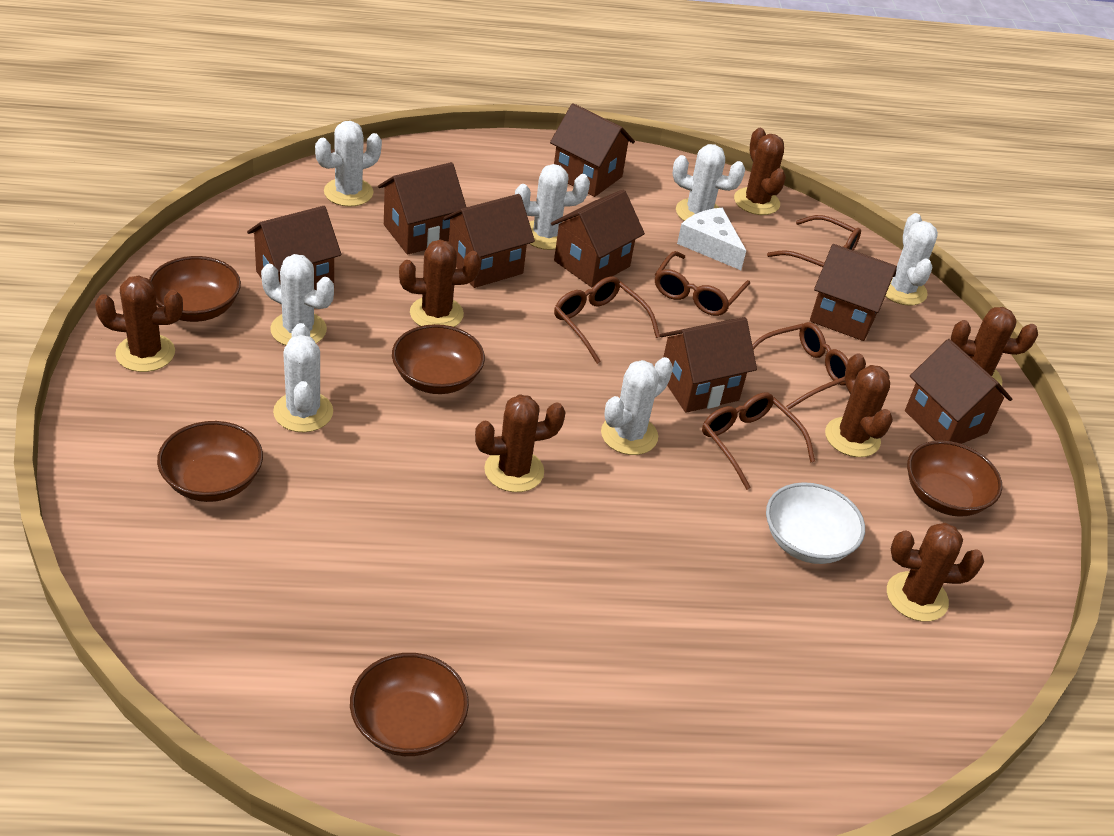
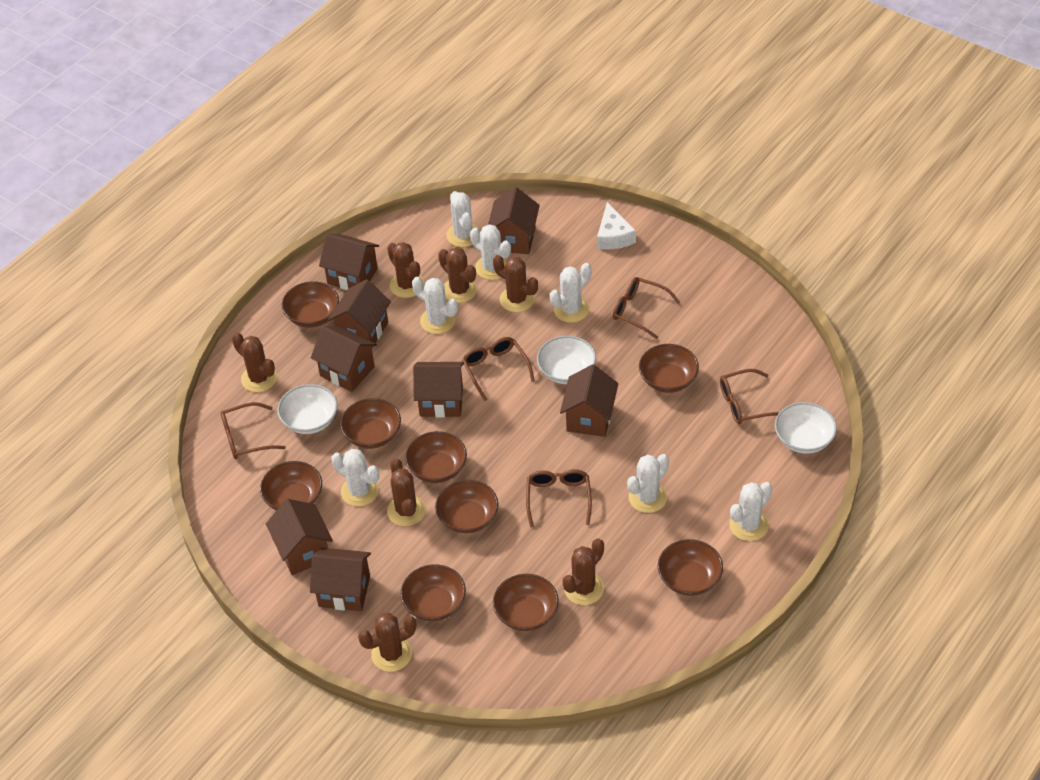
brown bowl: 5 -> 9
white bowl: 1 -> 3

